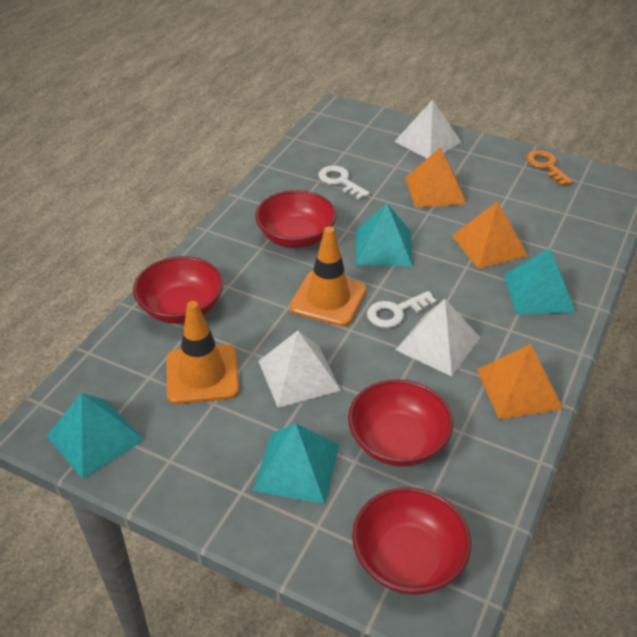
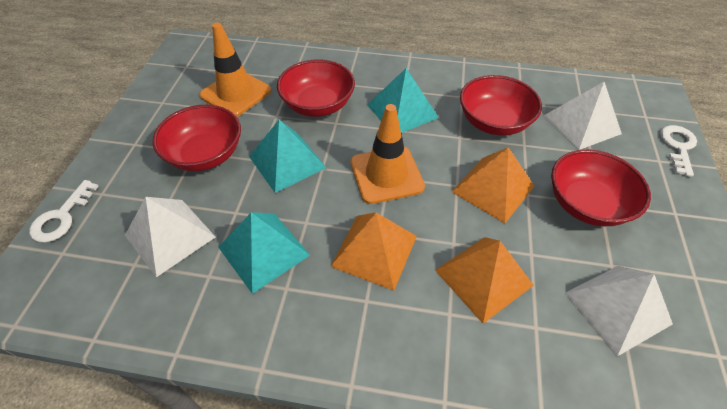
orange key: 1 -> 0
turquoise pyramid: 4 -> 3

